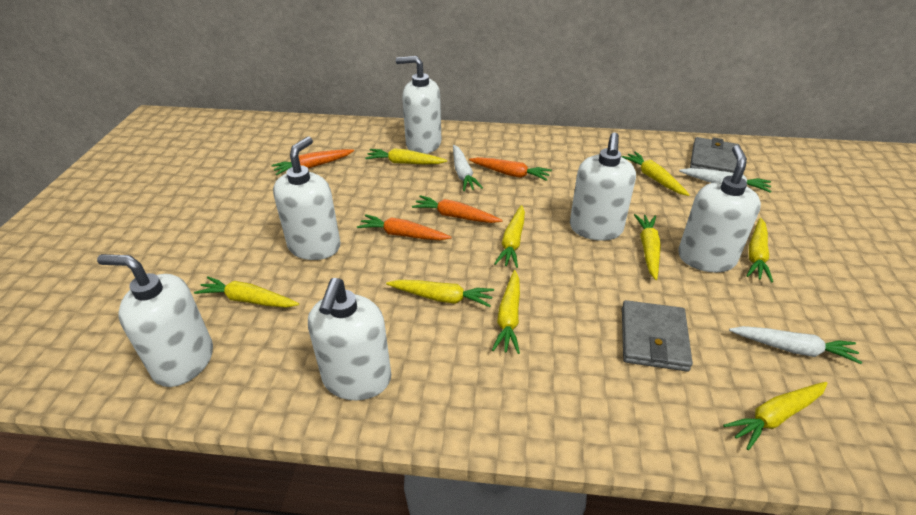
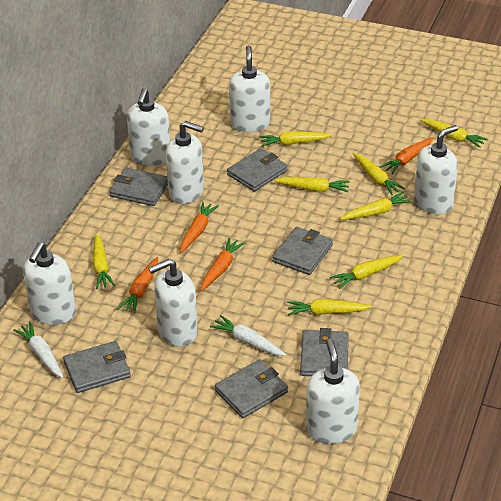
grey wallet: 2 -> 6
white carrot: 3 -> 2
white soap dispenser: 6 -> 7
yellow carrot: 9 -> 8

